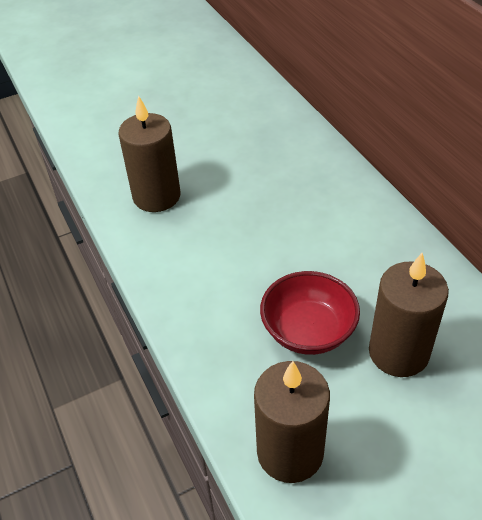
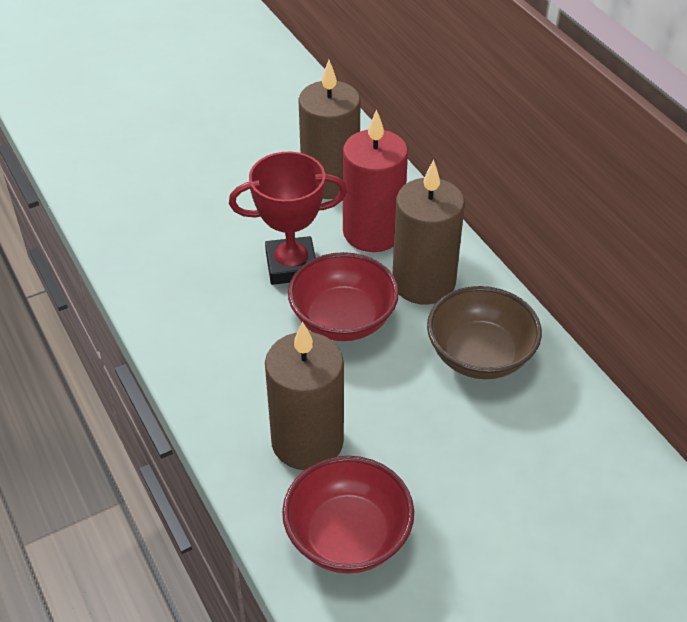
brown bowl: 0 -> 1
red bowl: 1 -> 2
red candle: 0 -> 1
red trophy: 0 -> 1

